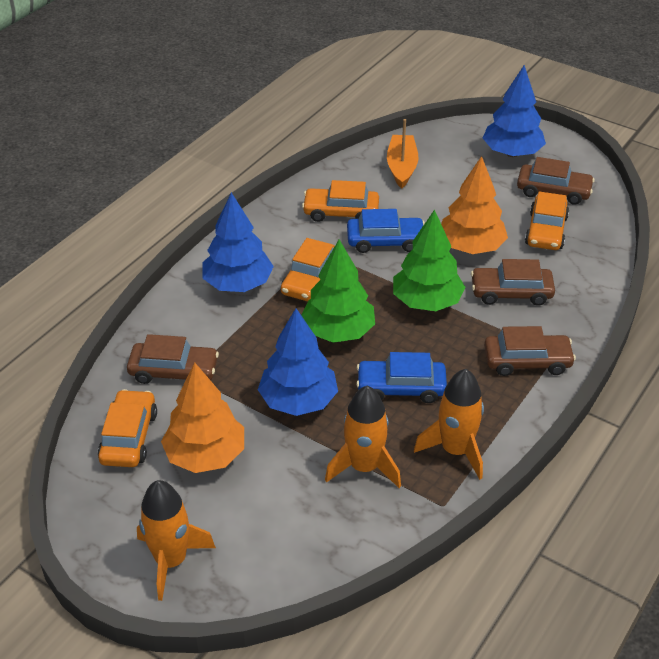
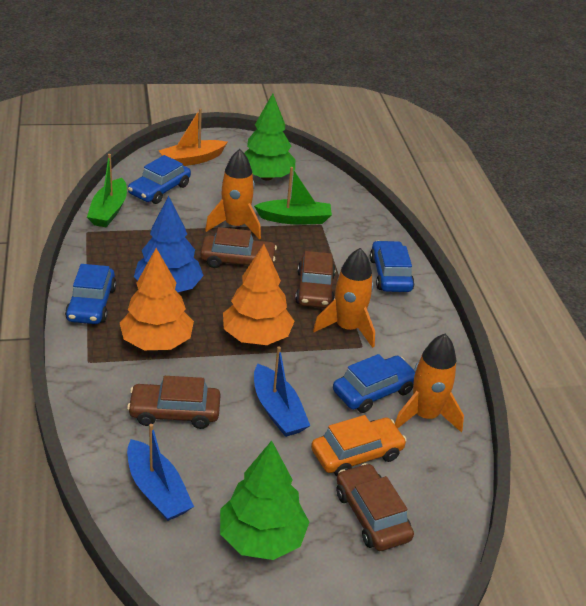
blue boat: 0 -> 2
blue car: 2 -> 4
blue tree: 3 -> 1
green boat: 0 -> 2
orange car: 4 -> 1

